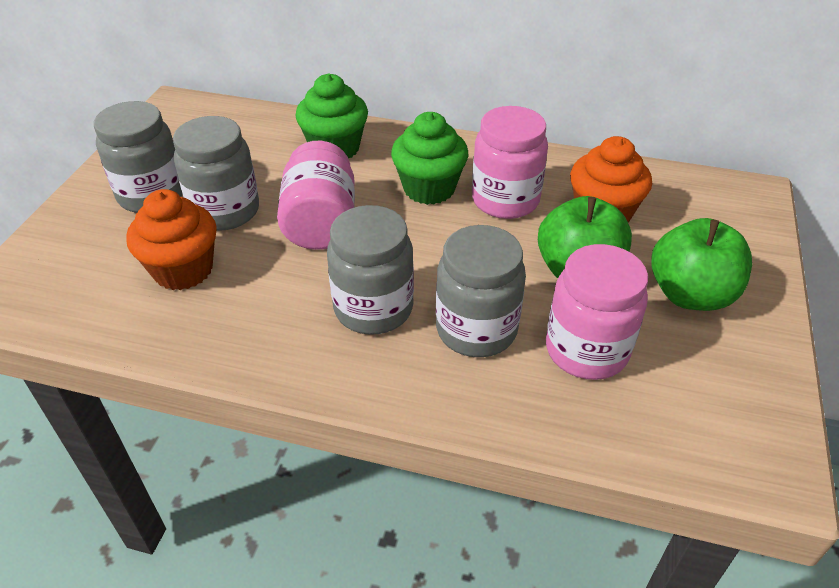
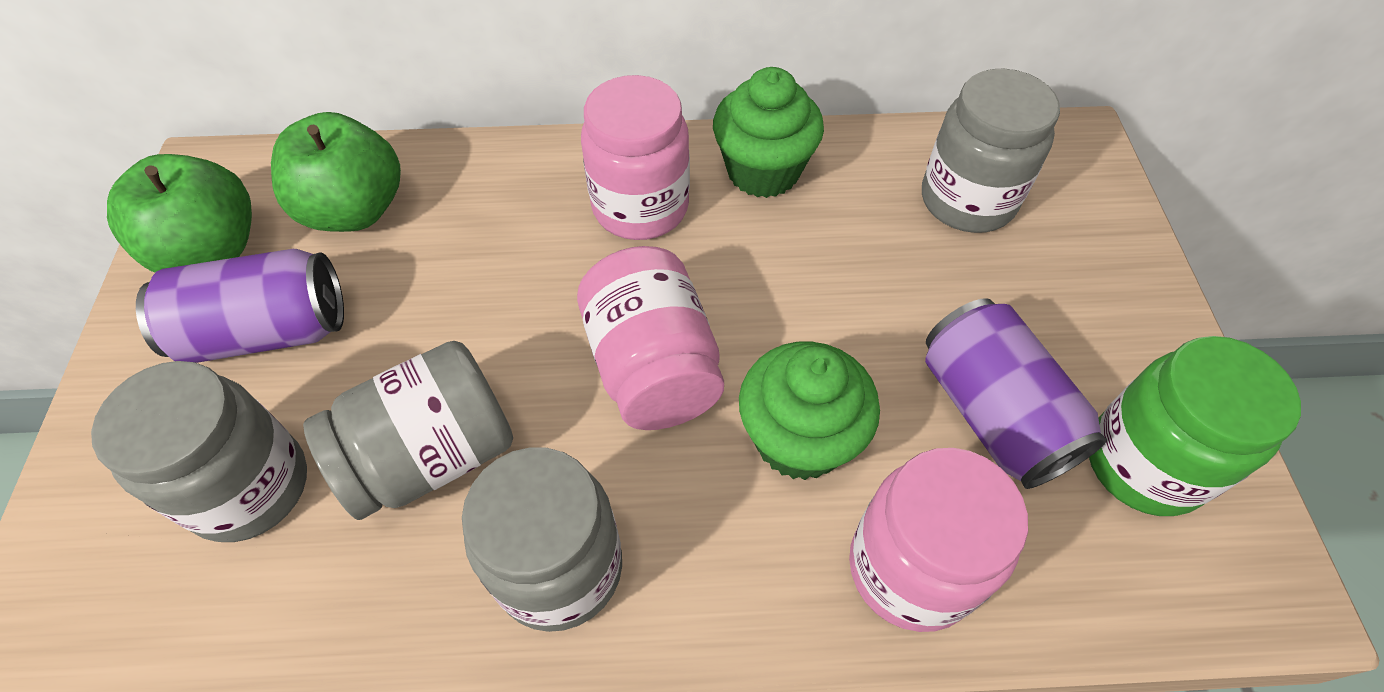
green jar: 0 -> 1
orange cupcake: 2 -> 0
purple can: 0 -> 2

